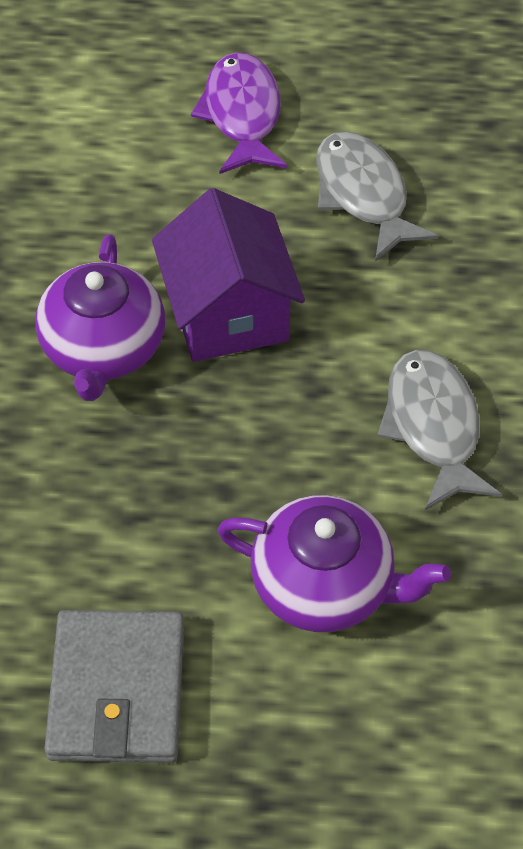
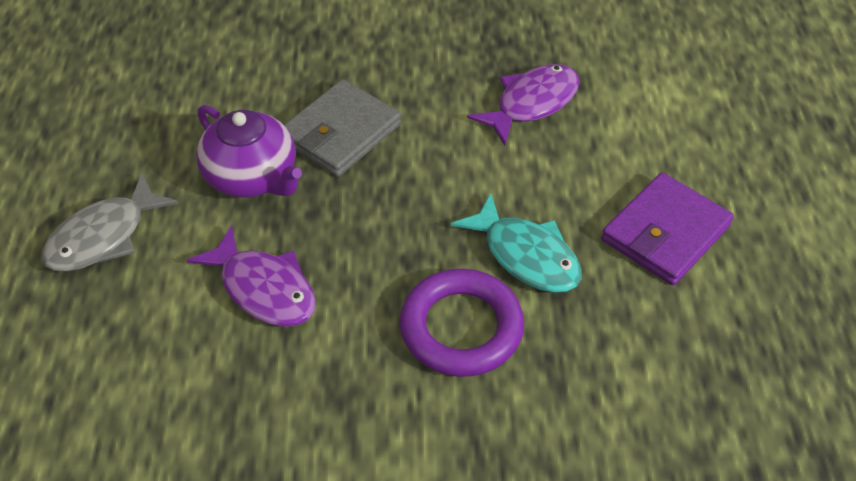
grey fish: 2 -> 1
purple fish: 1 -> 2
purple house: 1 -> 0
purple ring: 0 -> 1
purple teapot: 2 -> 1
purple wallet: 0 -> 1
turquoise fish: 0 -> 1

